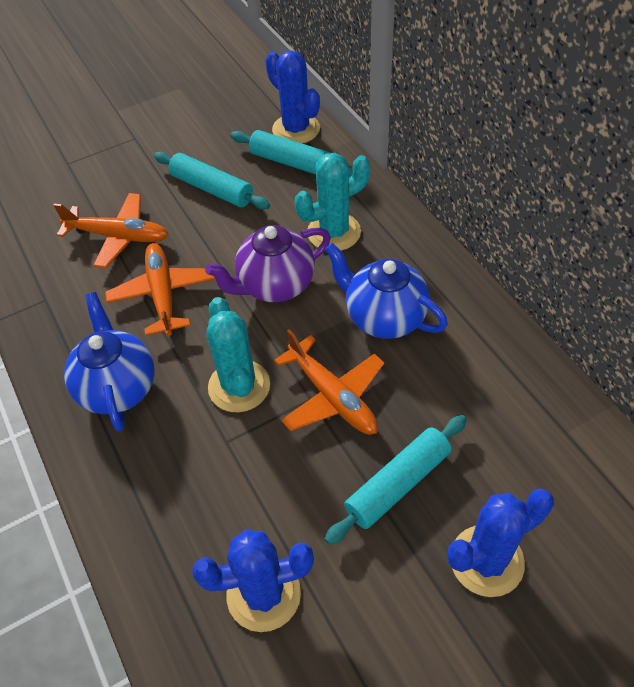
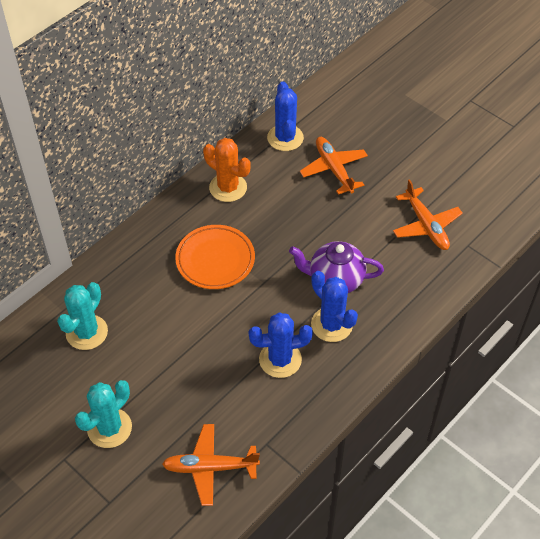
blue teapot: 2 -> 0
orange cactus: 0 -> 1
orange plate: 0 -> 1
turquoise rolling pin: 3 -> 0

